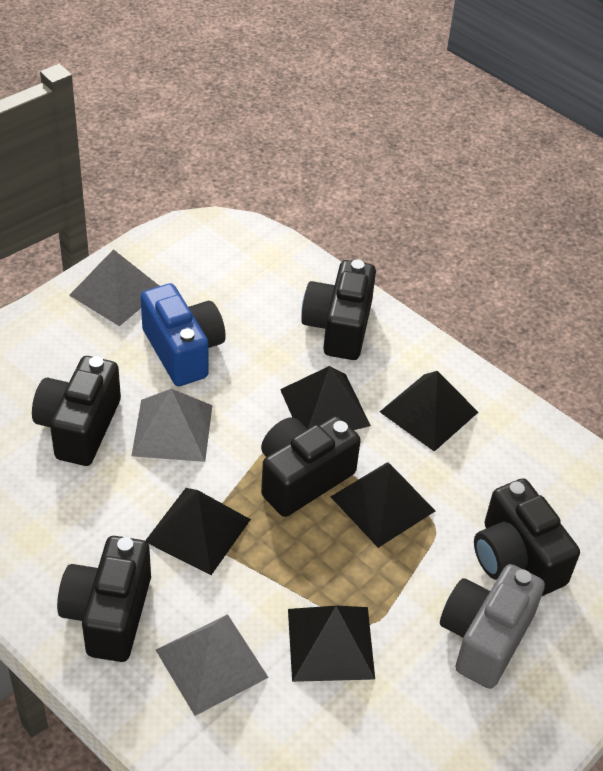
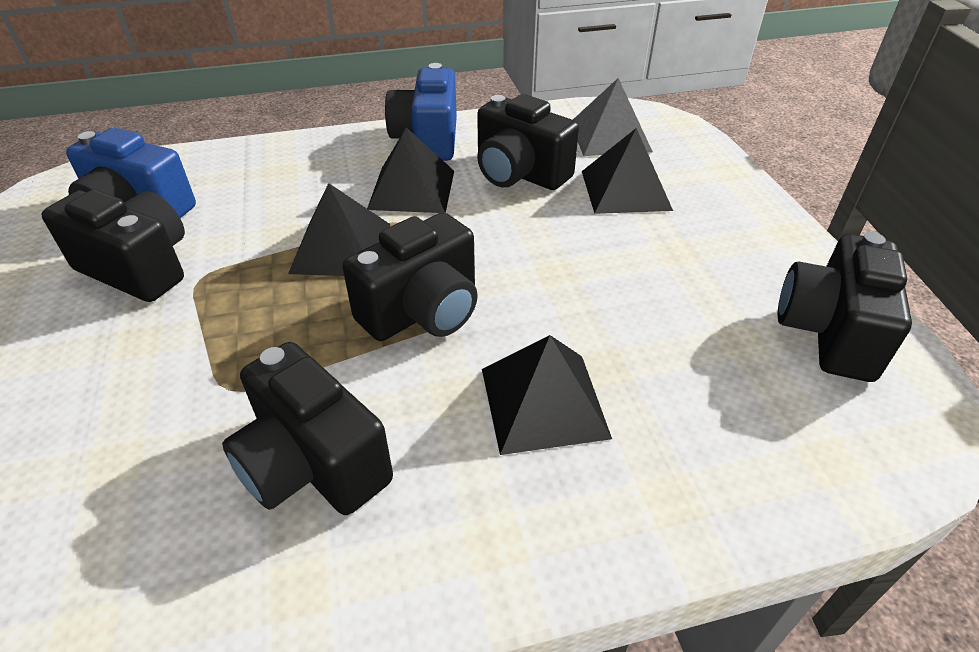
black pyramid: 5 -> 4
blue camera: 1 -> 2
grey camera: 1 -> 0
grey pyramid: 3 -> 1

